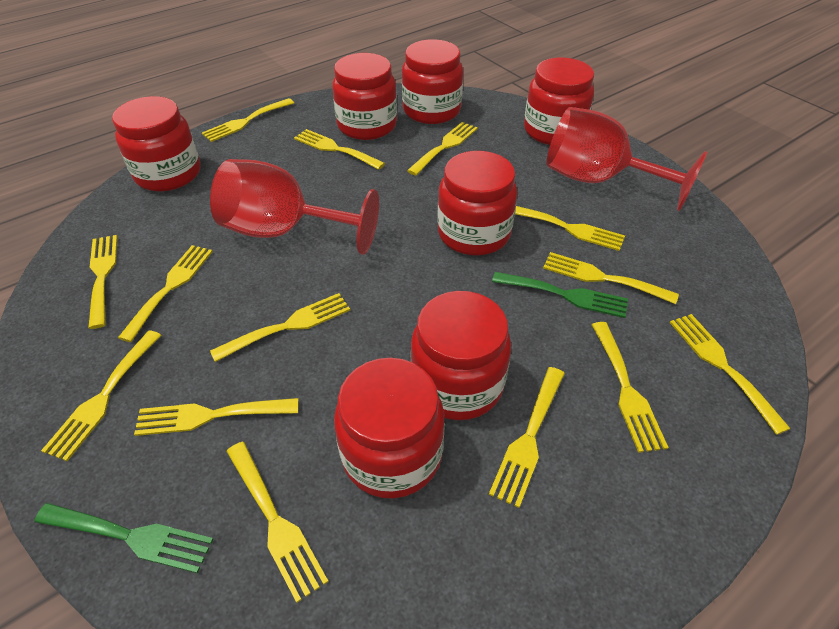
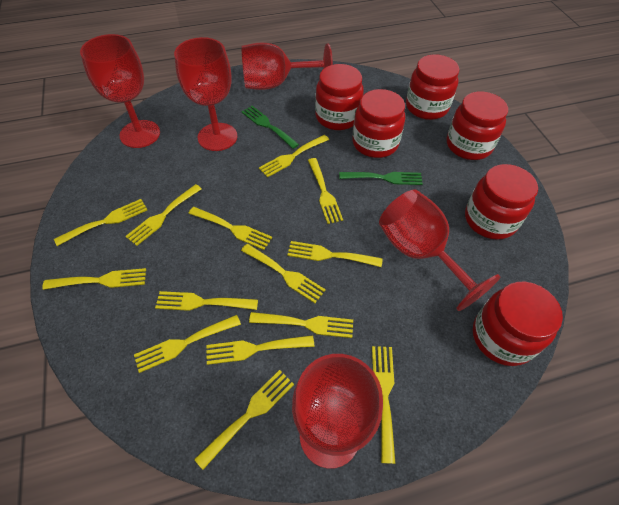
red goblet: 2 -> 5
red jar: 7 -> 6

